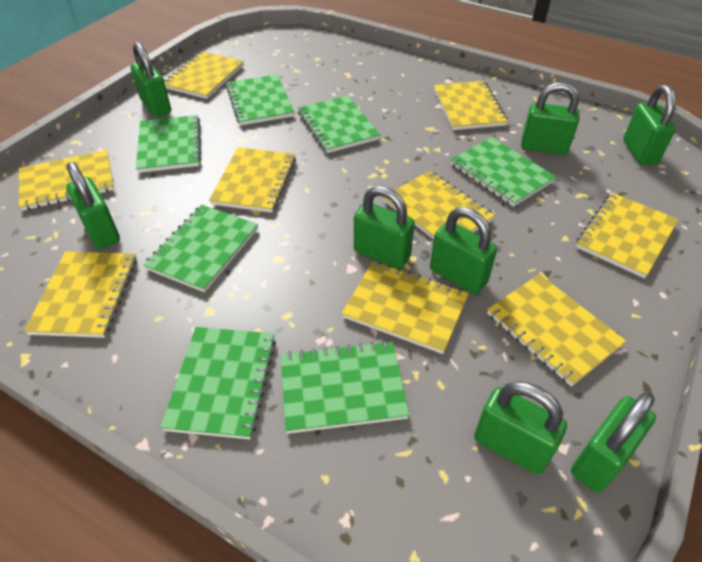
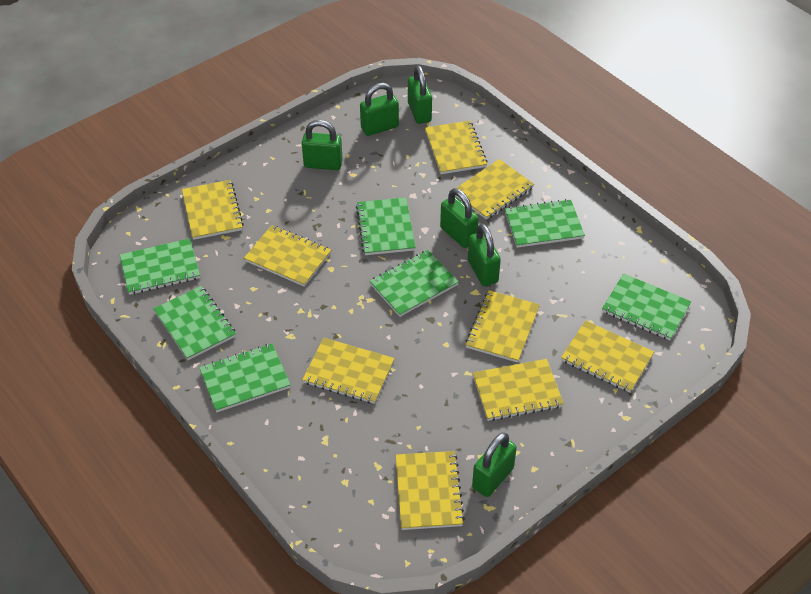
green padlock: 8 -> 6

